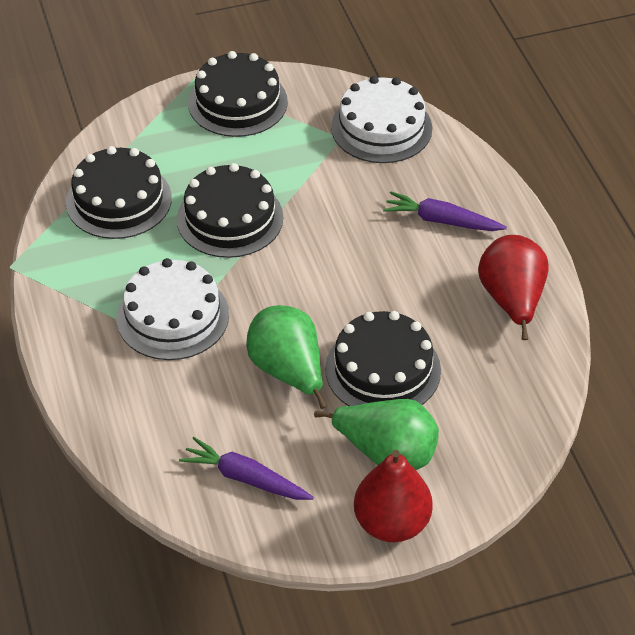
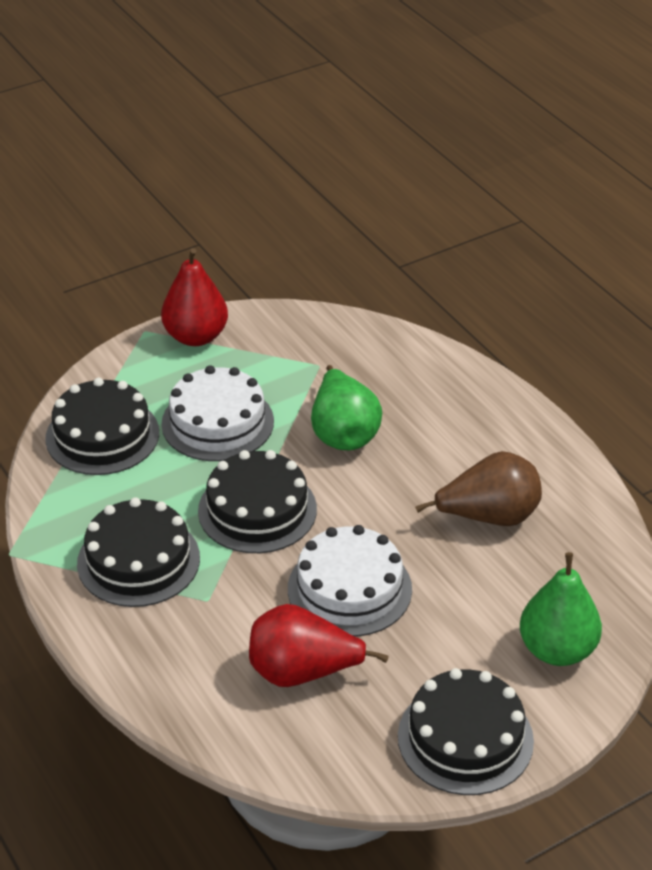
brown pear: 0 -> 1
purple carrot: 2 -> 0

